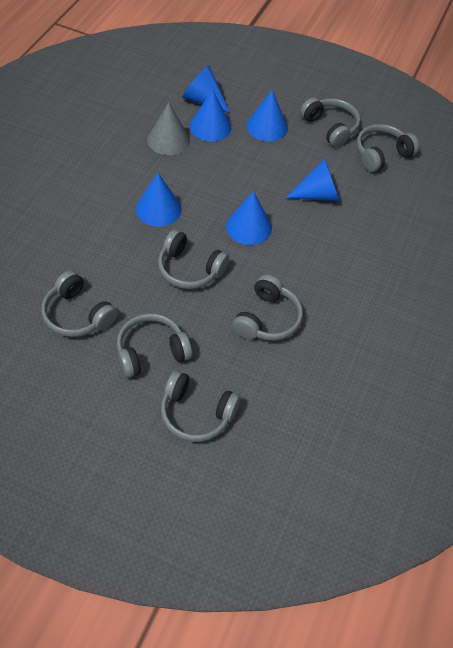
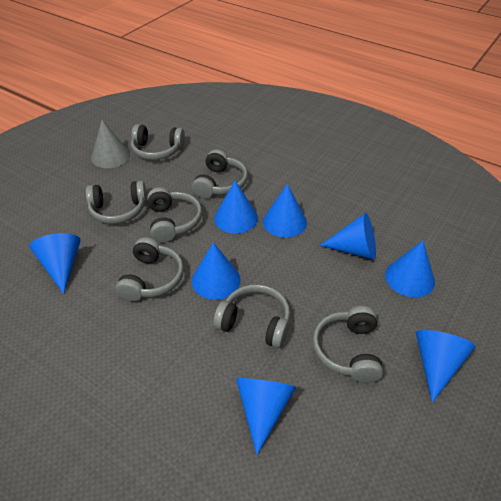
blue cone: 6 -> 8

